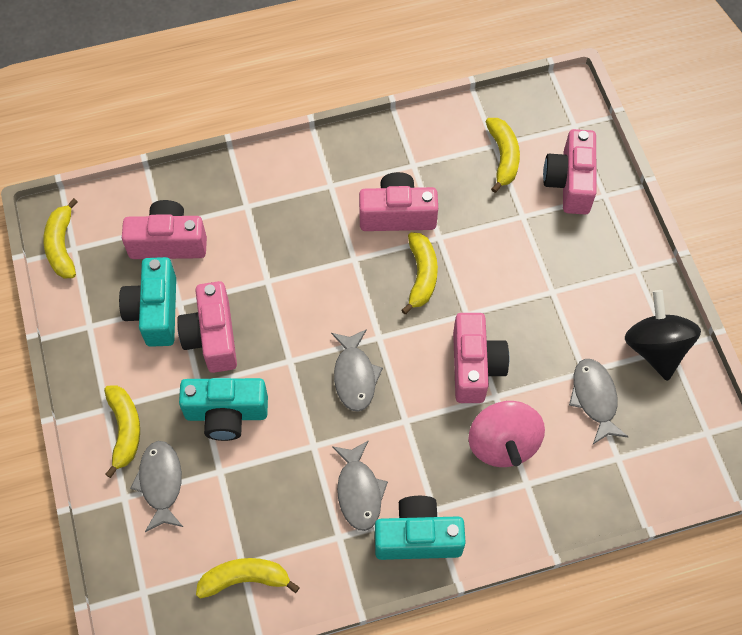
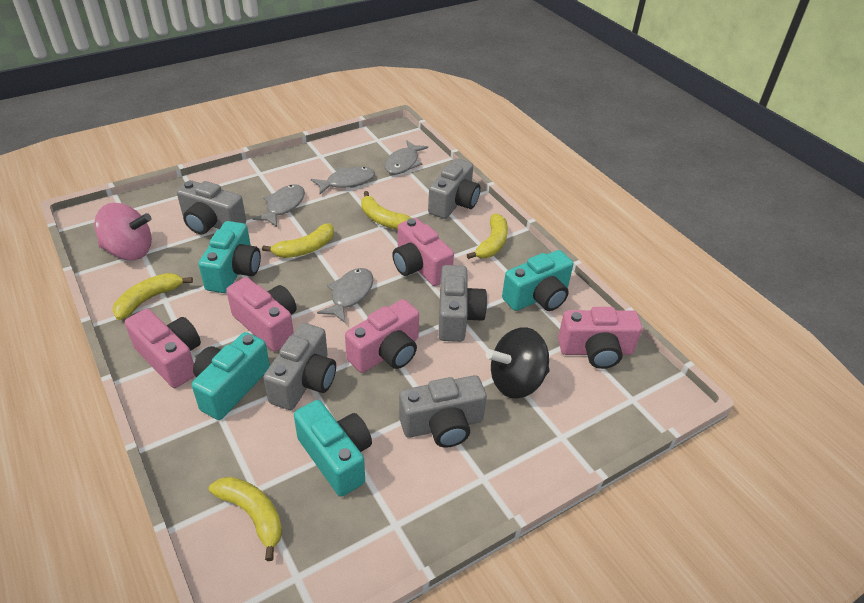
grey camera: 0 -> 5
turquoise camera: 3 -> 4

